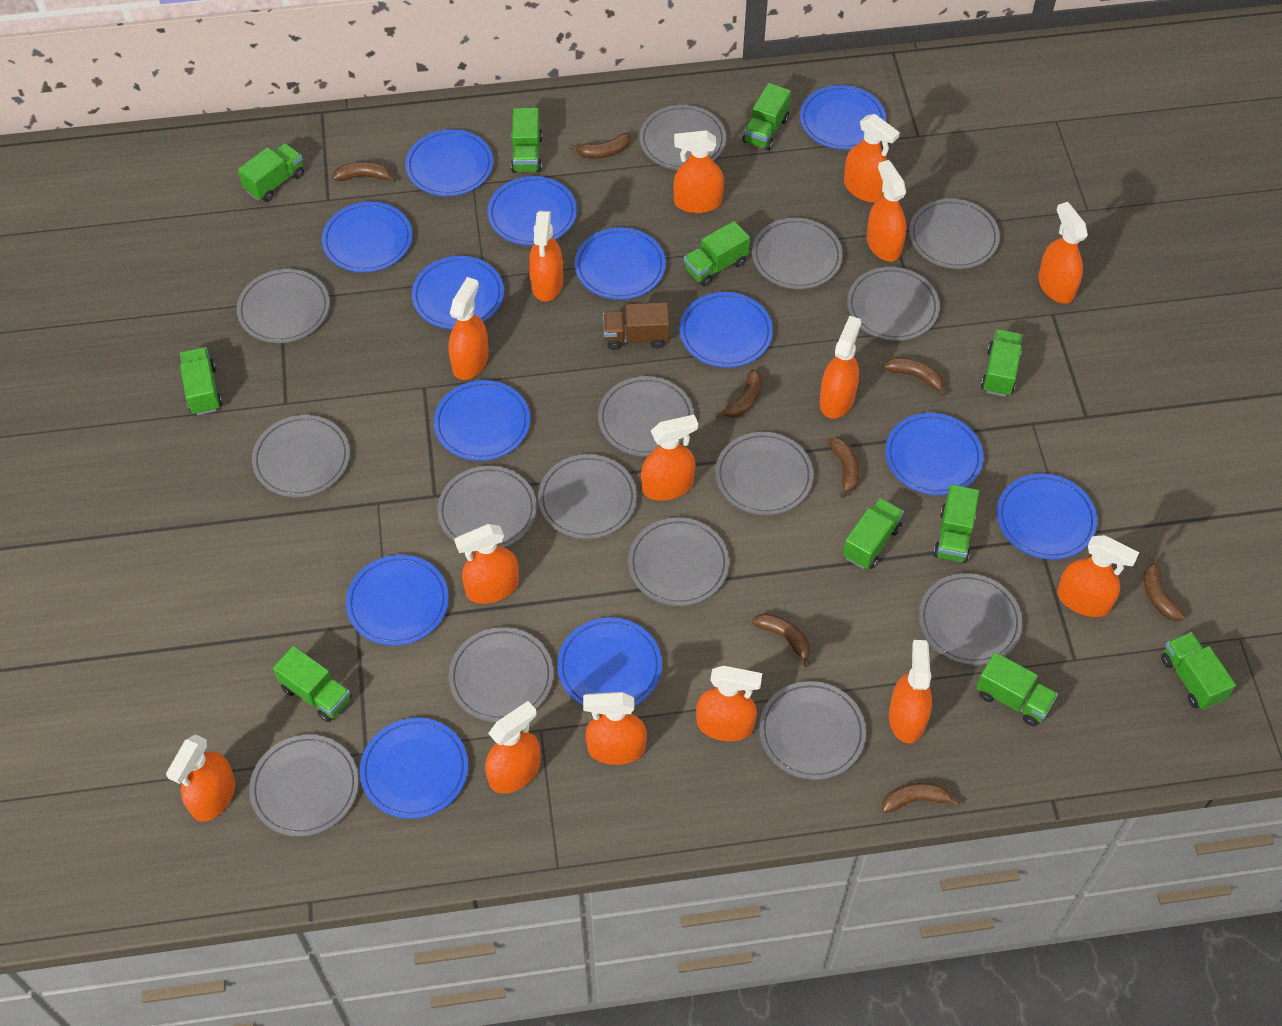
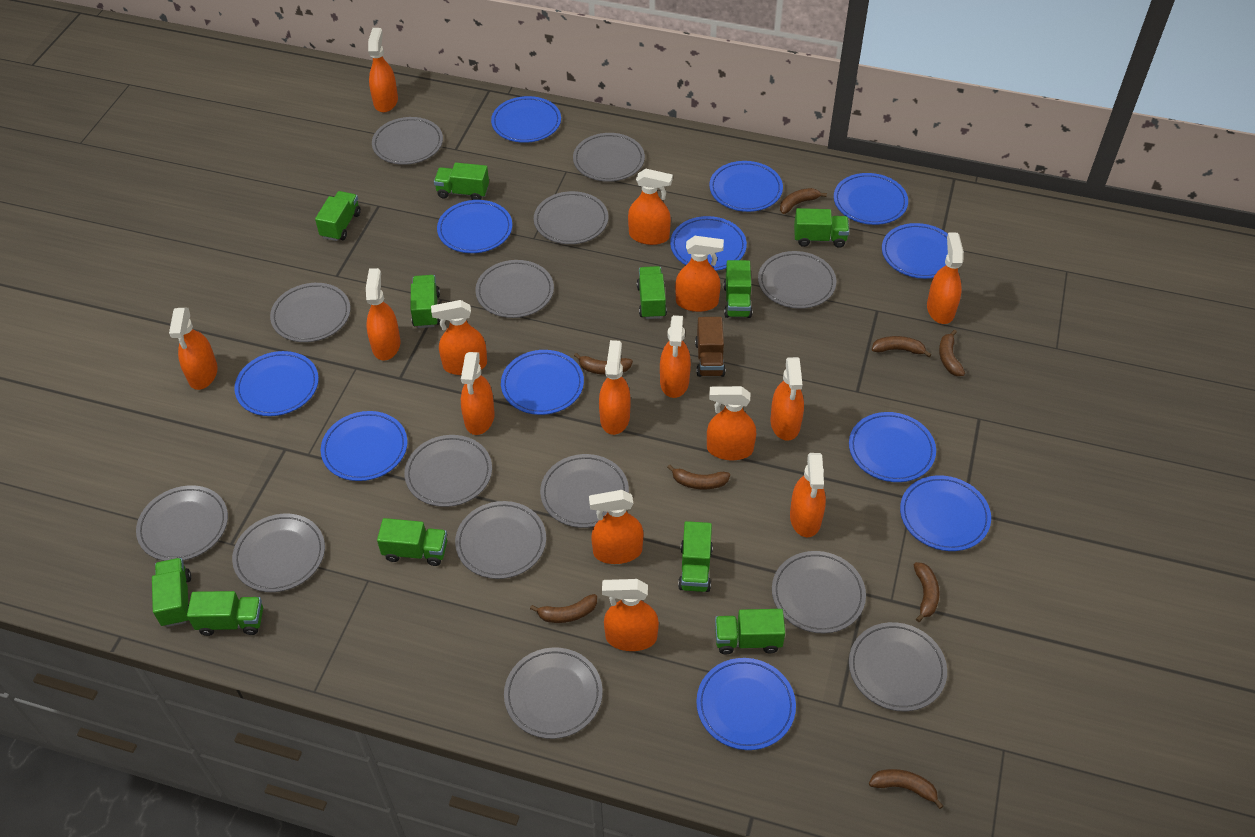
blue plate: 13 -> 12
grey plate: 15 -> 14

